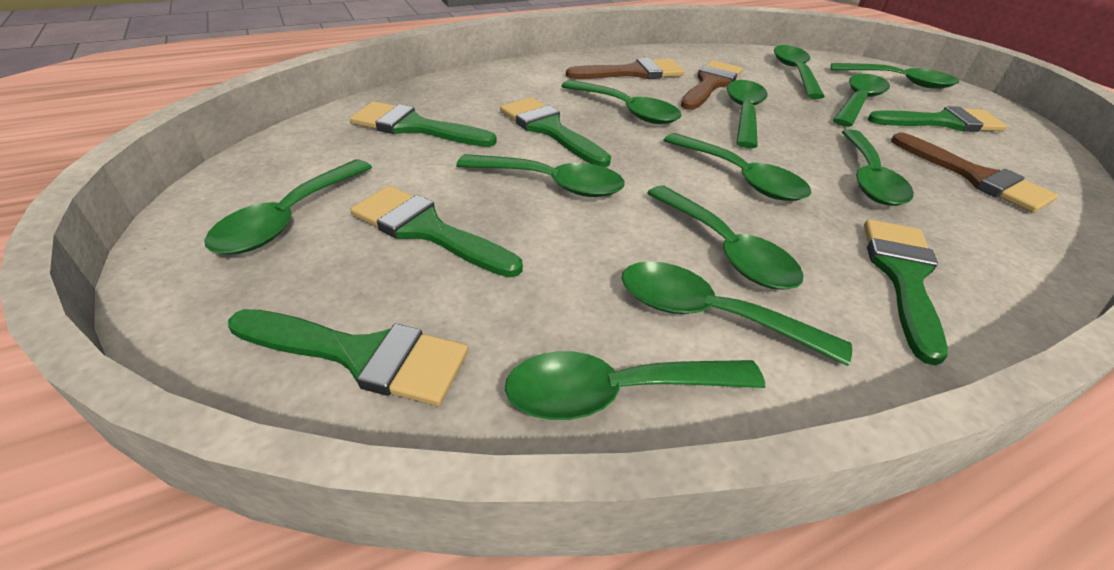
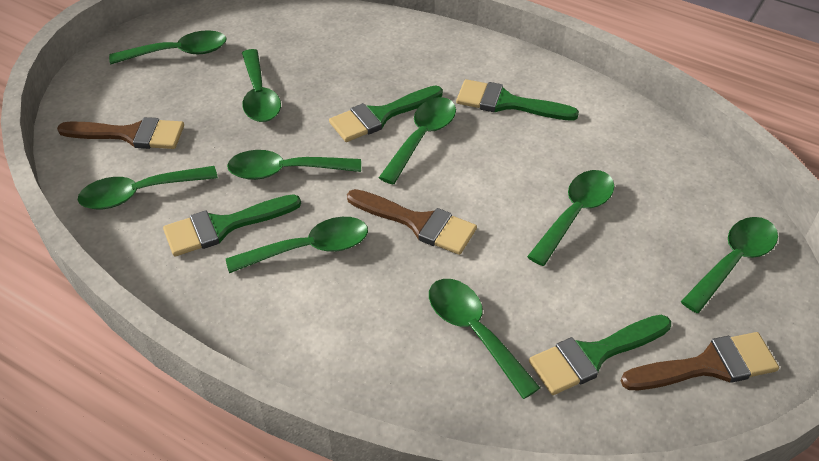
green brush: 6 -> 4
green spoon: 12 -> 9

